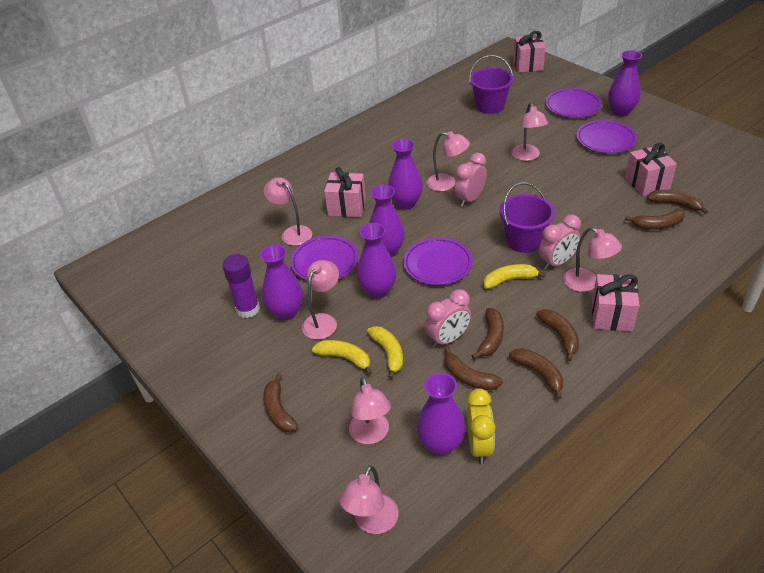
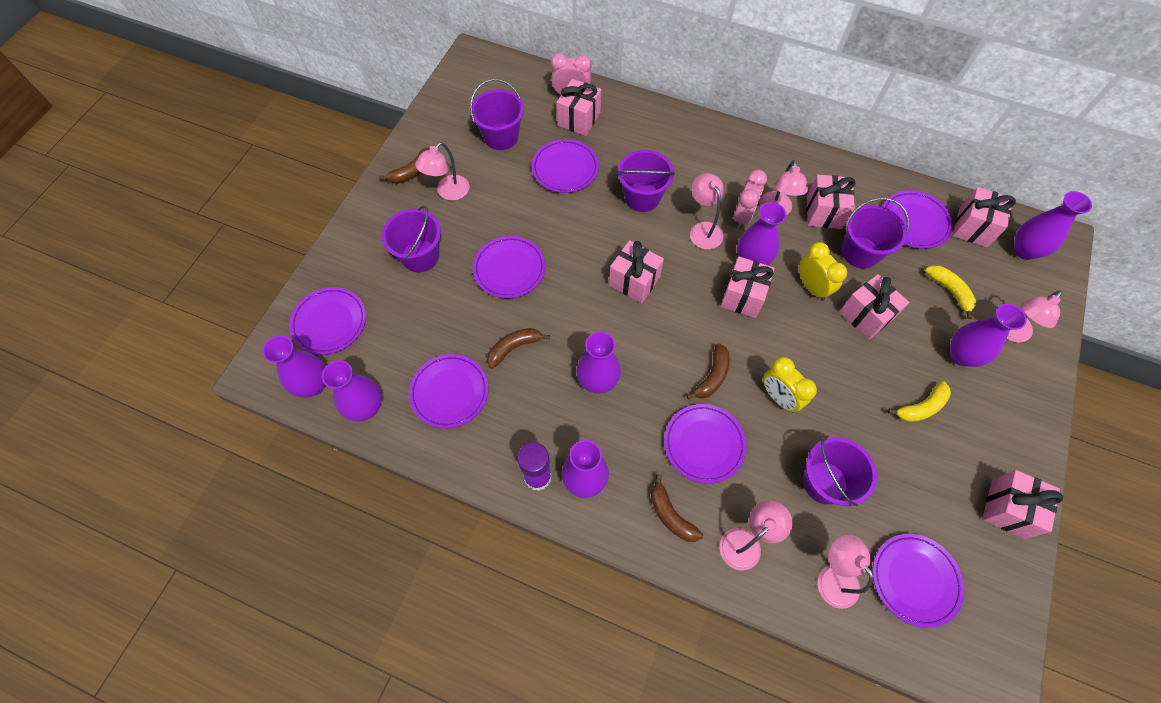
brown banana: 7 -> 4
pink clock: 3 -> 2
pink gift: 4 -> 7
pink lamp: 7 -> 6
purple bucket: 2 -> 5
purple plate: 4 -> 7
purple vase: 6 -> 7
yellow banana: 3 -> 2
yellow clock: 1 -> 2

